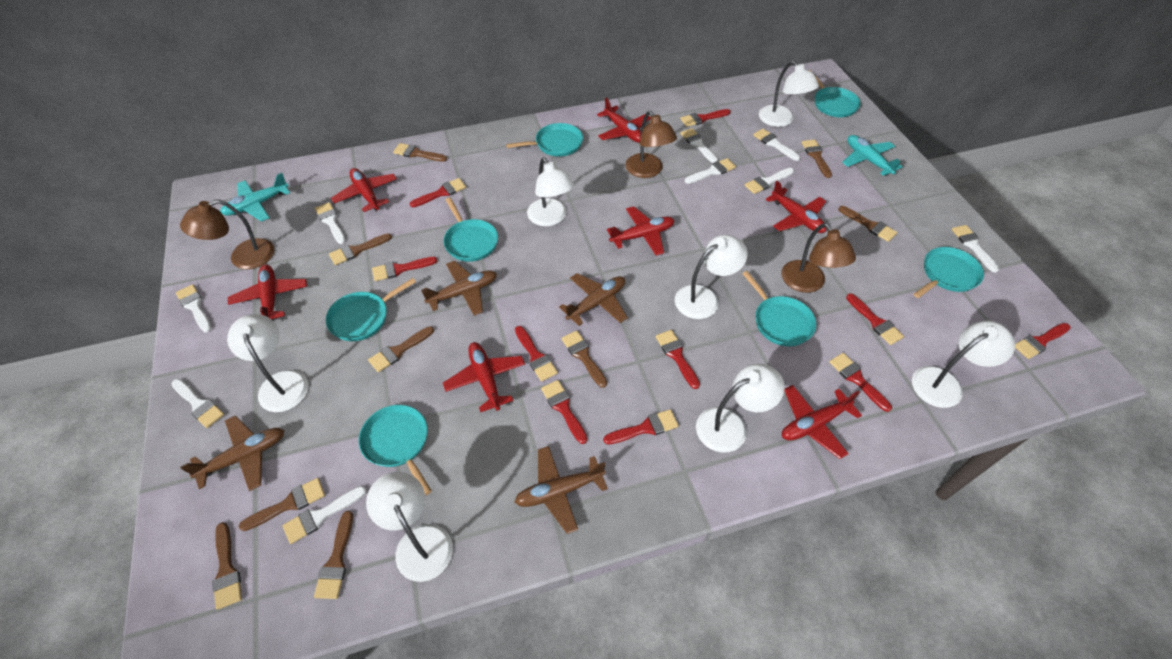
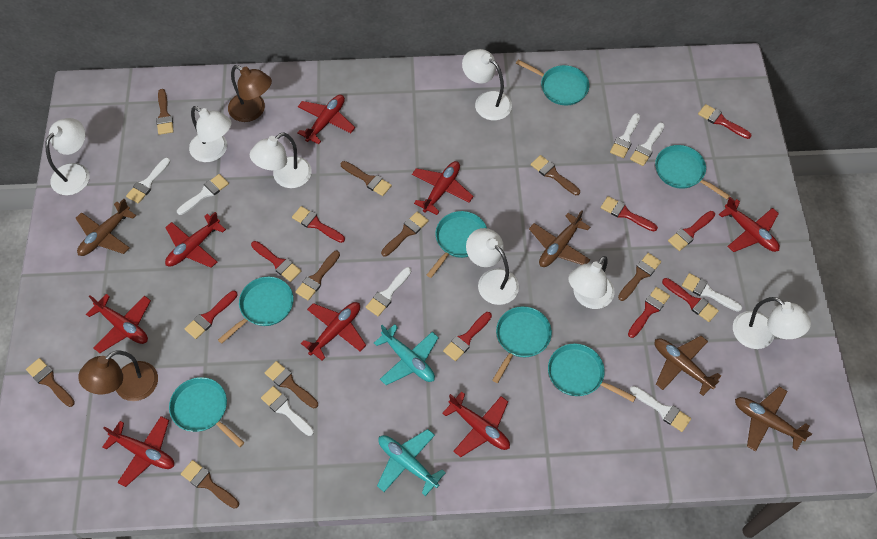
brown lamp: 3 -> 2
red brush: 10 -> 9
red plane: 7 -> 8
white brush: 9 -> 8

